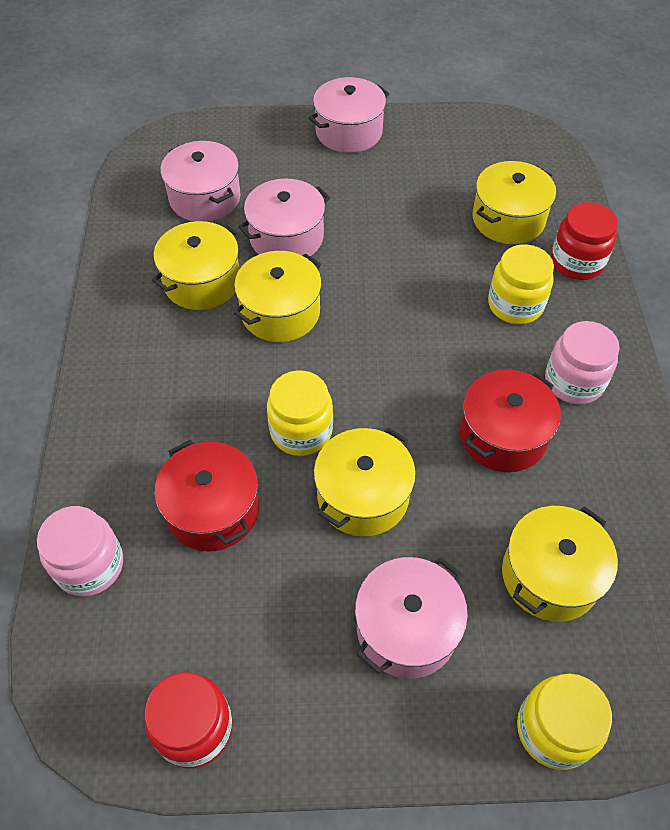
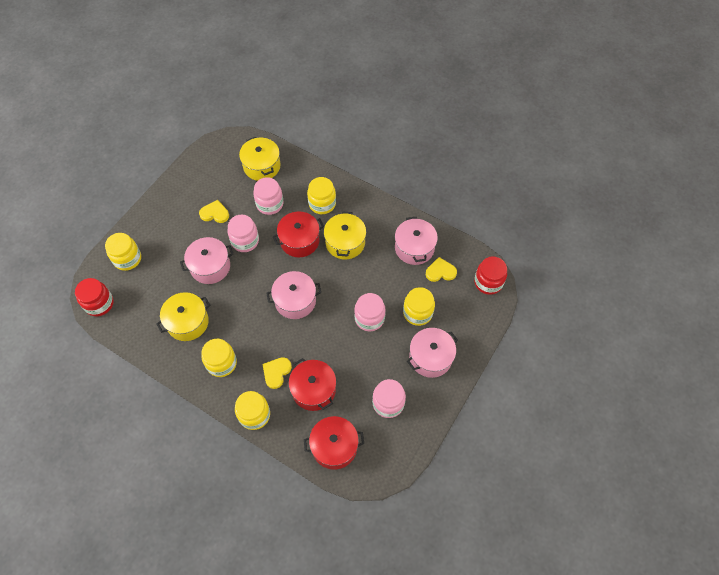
pink jar: 2 -> 4
red pot: 2 -> 3
yellow heart: 0 -> 3
yellow jar: 3 -> 5
yellow pot: 5 -> 3

